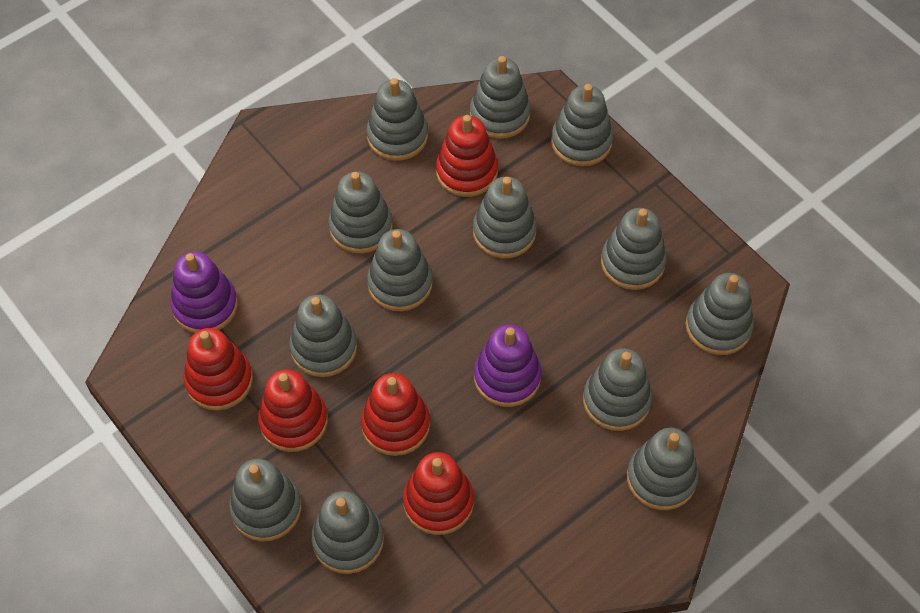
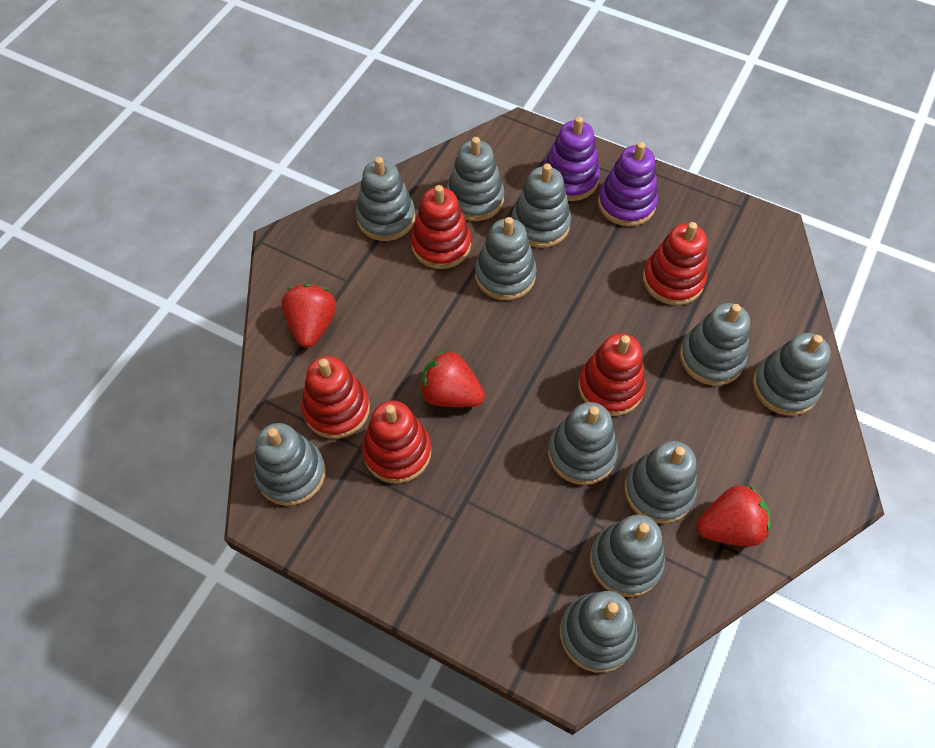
grey stacking toy: 13 -> 11
red strawberry: 0 -> 3

